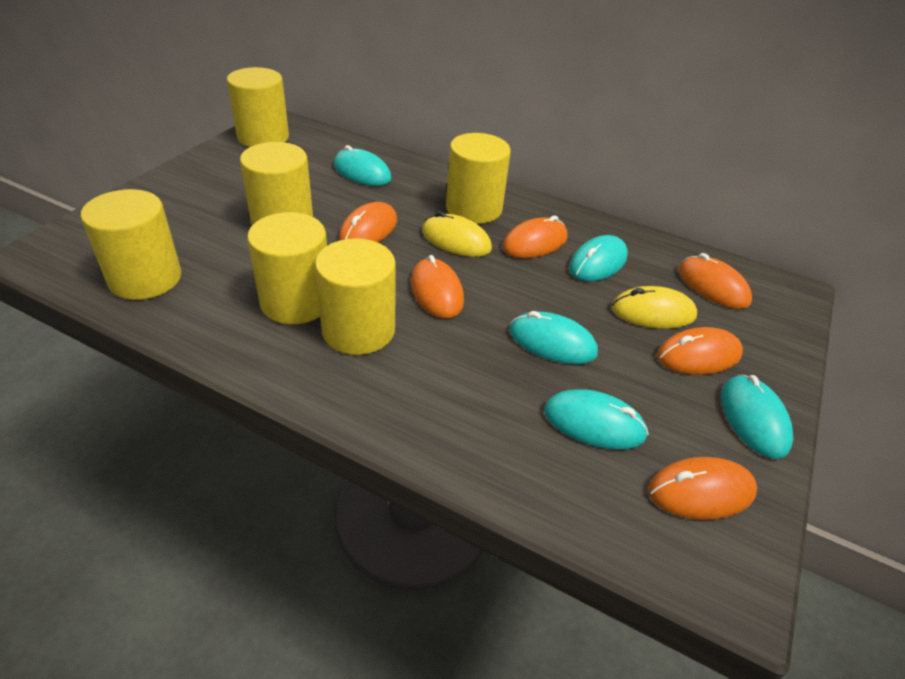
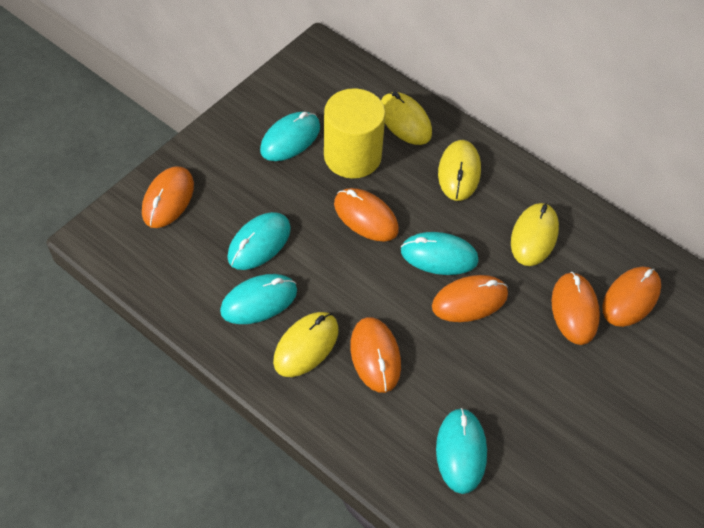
yellow cylinder: 6 -> 1
yellow mouse: 2 -> 4

